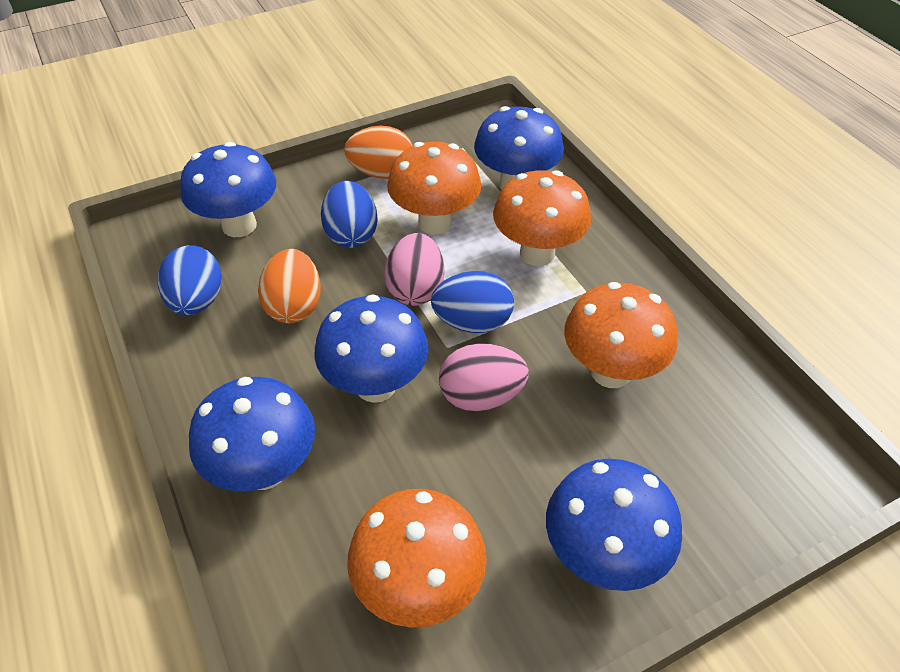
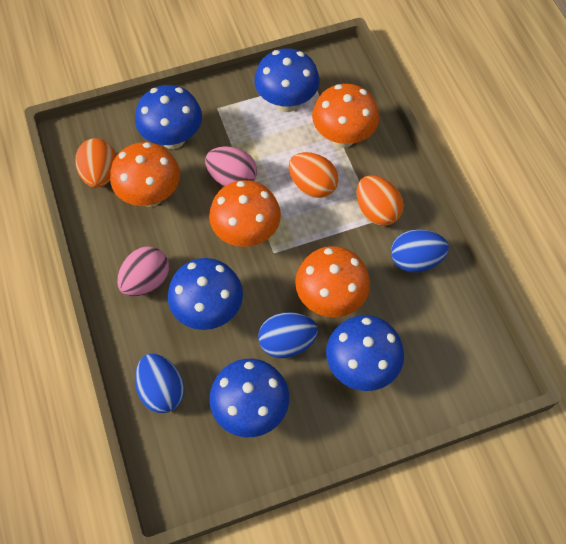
orange egg: 2 -> 3

